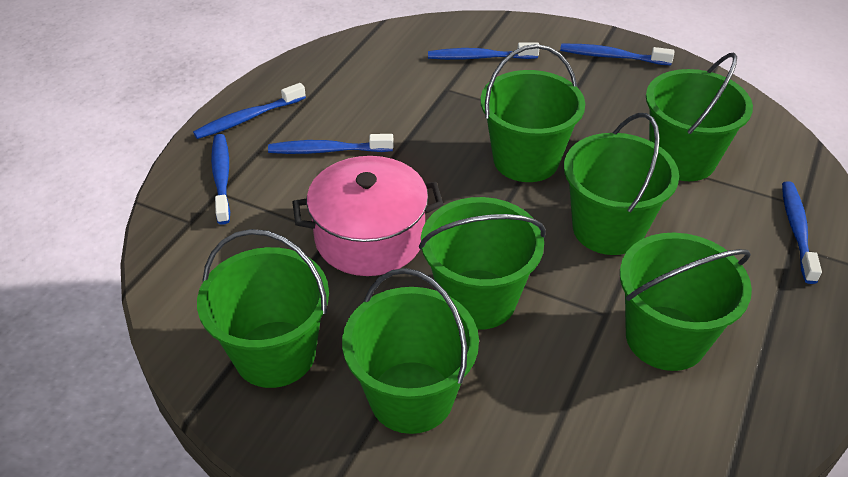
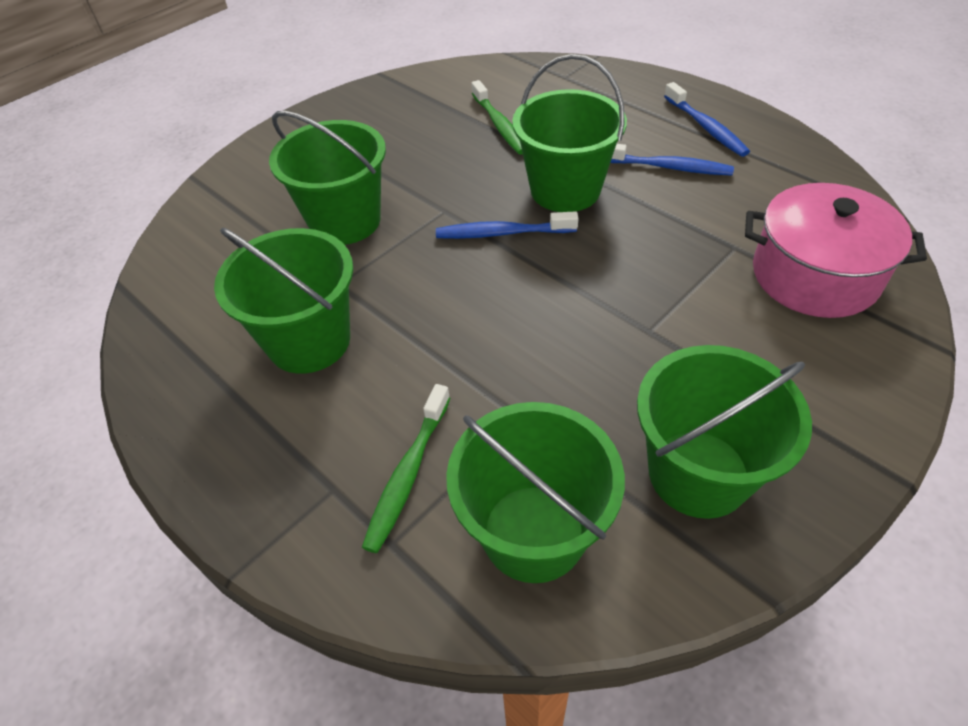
blue toothbrush: 6 -> 3
green bucket: 7 -> 5
green toothbrush: 0 -> 2

